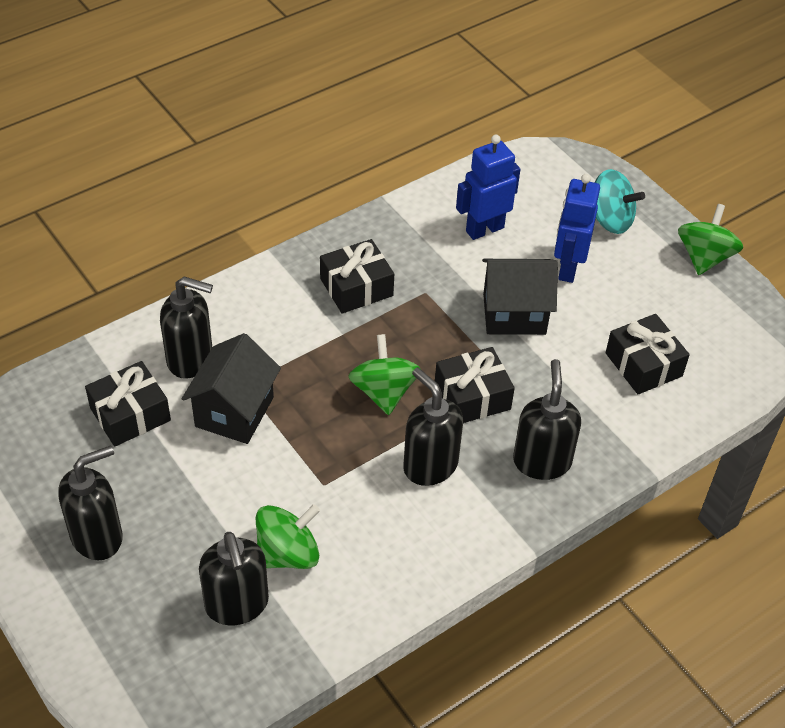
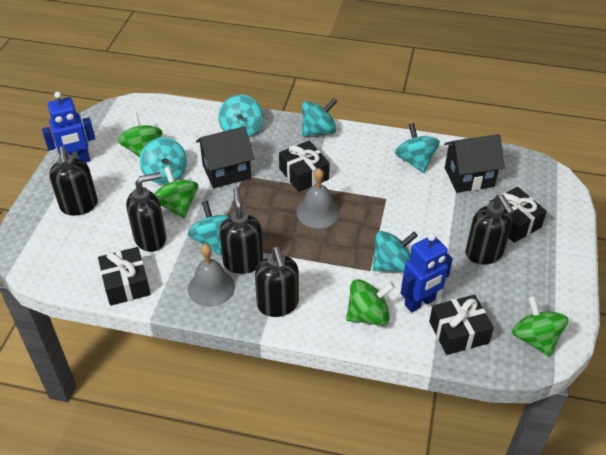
green spinning top: 3 -> 4
grey bell: 0 -> 2
turquoise spinning top: 1 -> 6

